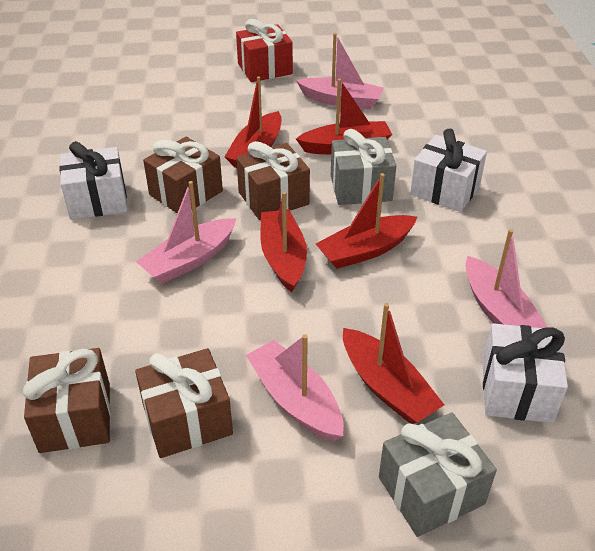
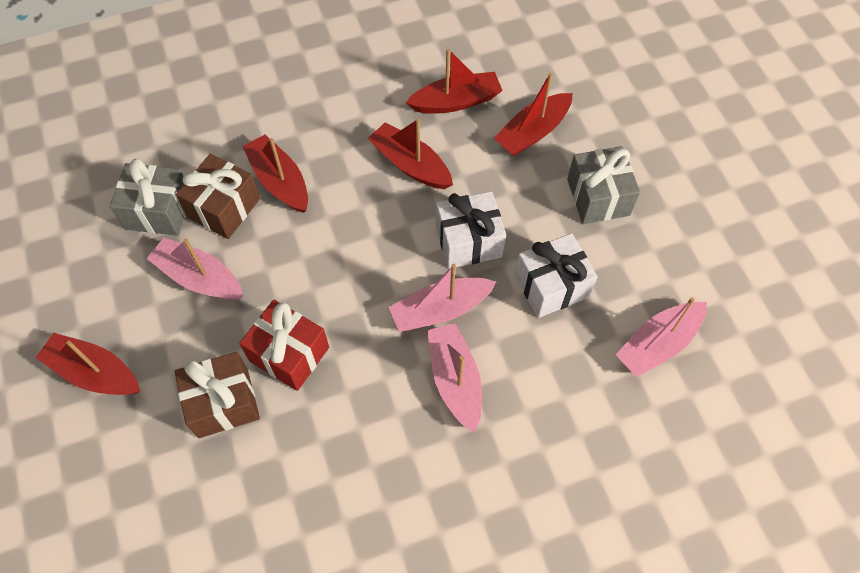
brown gift: 4 -> 2
white gift: 3 -> 2

